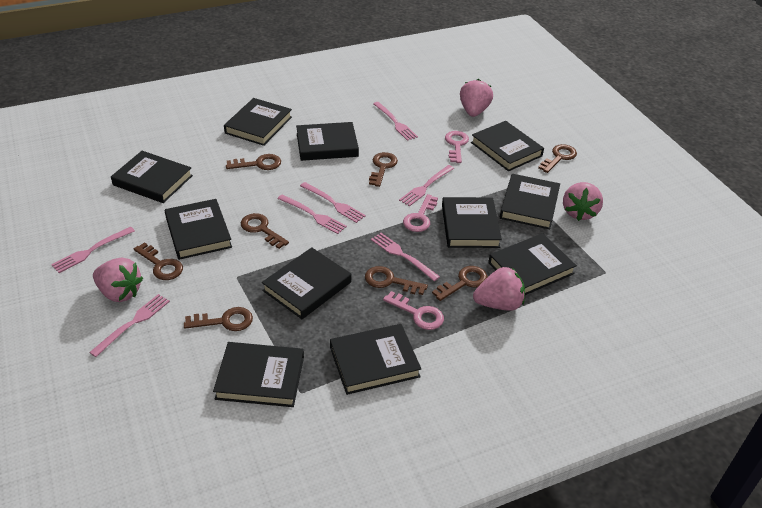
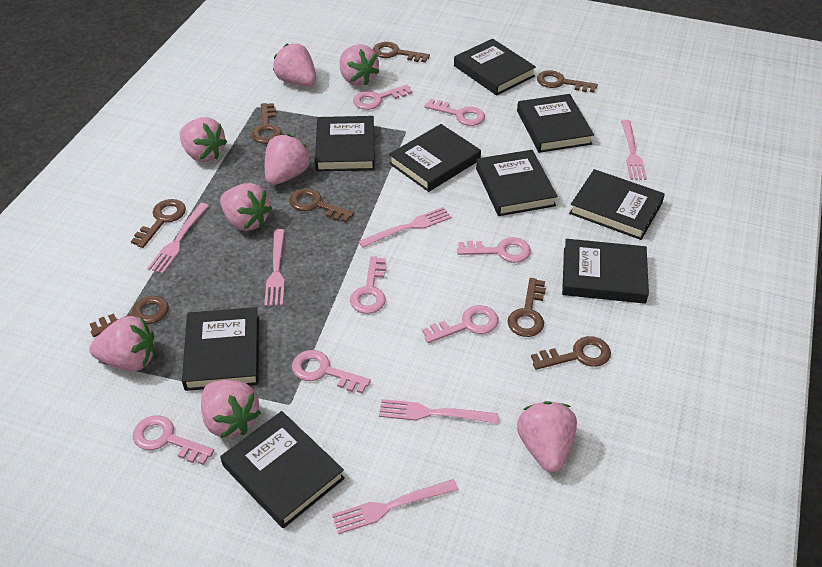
black book: 11 -> 9
pink fork: 7 -> 6
pink key: 3 -> 7
pink strawberry: 4 -> 8

